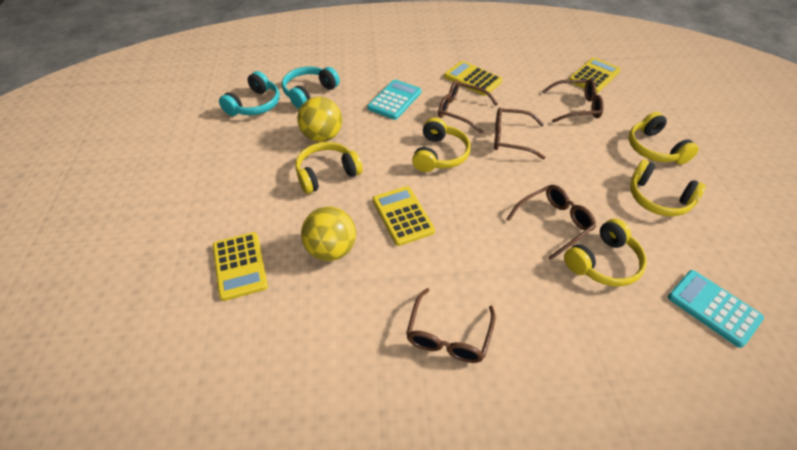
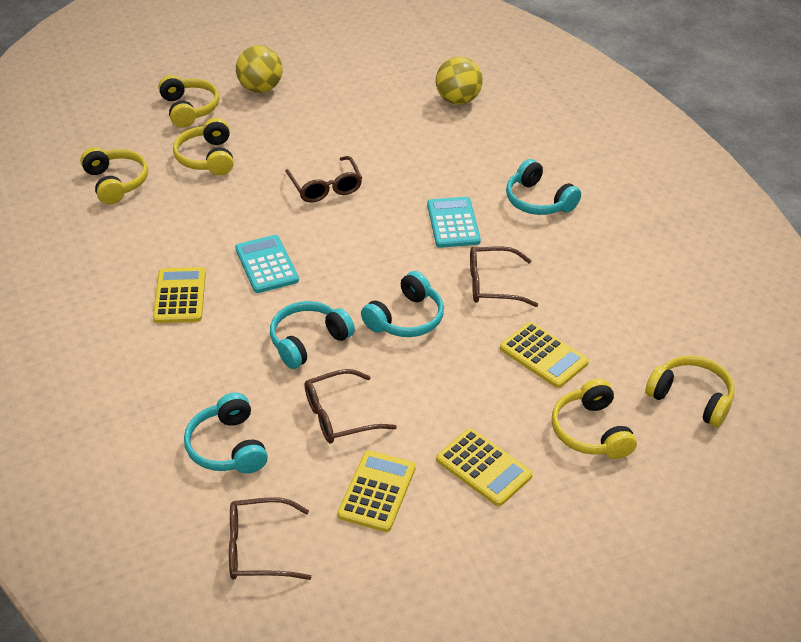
brown glasses: 5 -> 4
turquoise headphones: 2 -> 4

